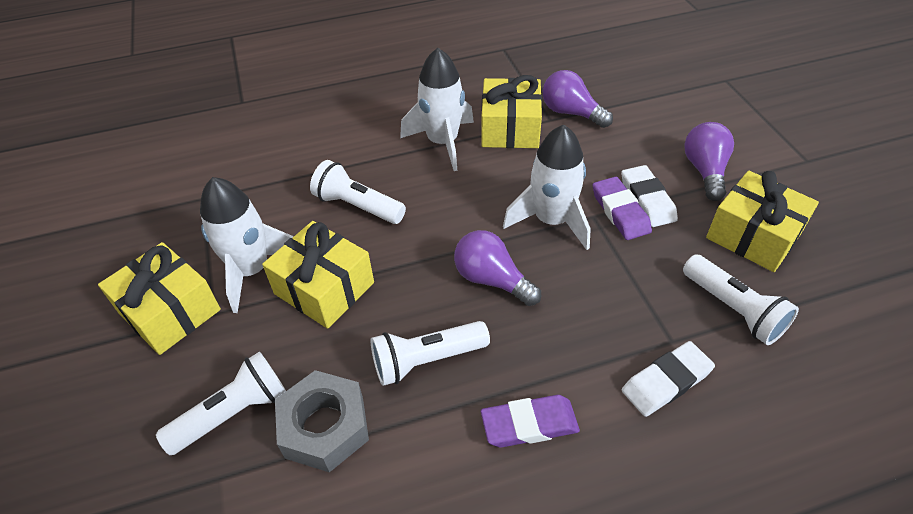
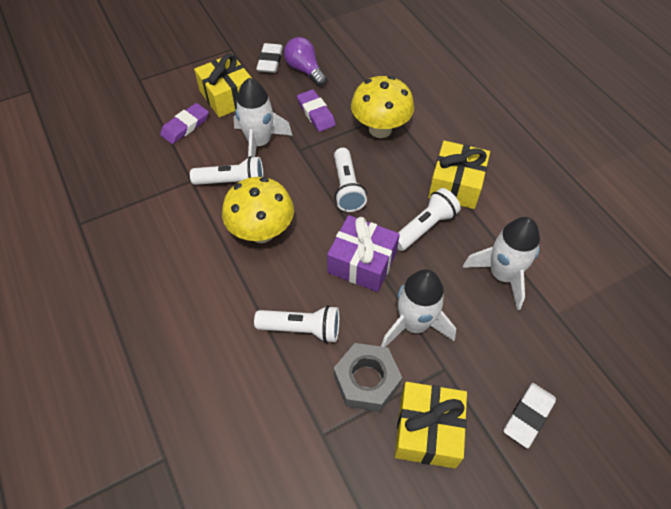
purple gift: 0 -> 1
purple light bulb: 3 -> 1
yellow gift: 4 -> 3
yellow mushroom: 0 -> 2

